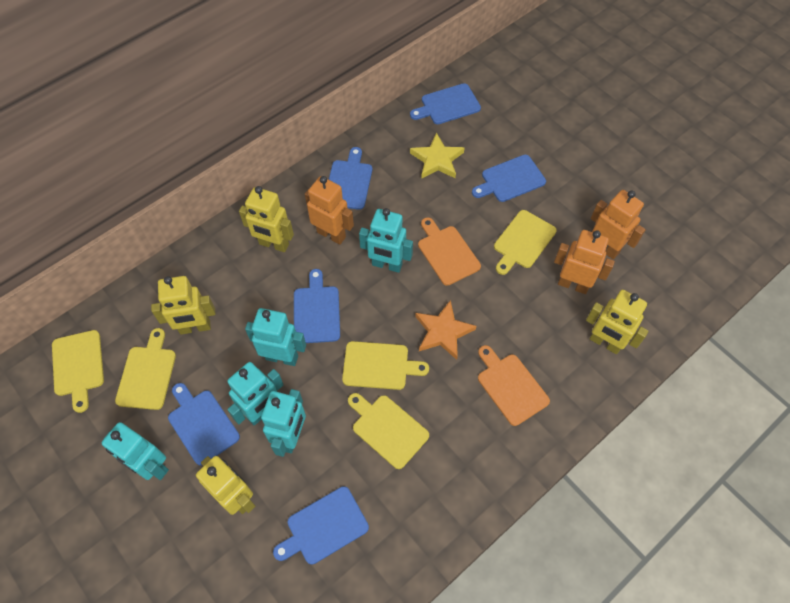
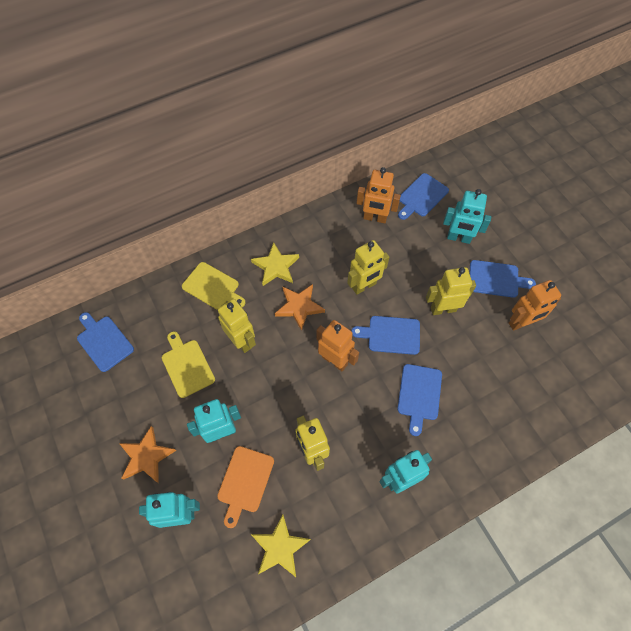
blue cutting board: 6 -> 5
orange cutting board: 2 -> 1
orange star: 1 -> 2
turquoise robot: 5 -> 4
yellow cutting board: 5 -> 2
yellow star: 1 -> 2

